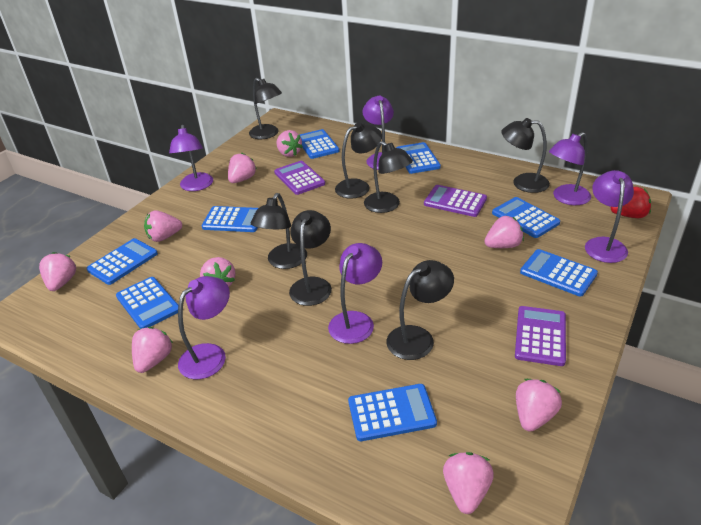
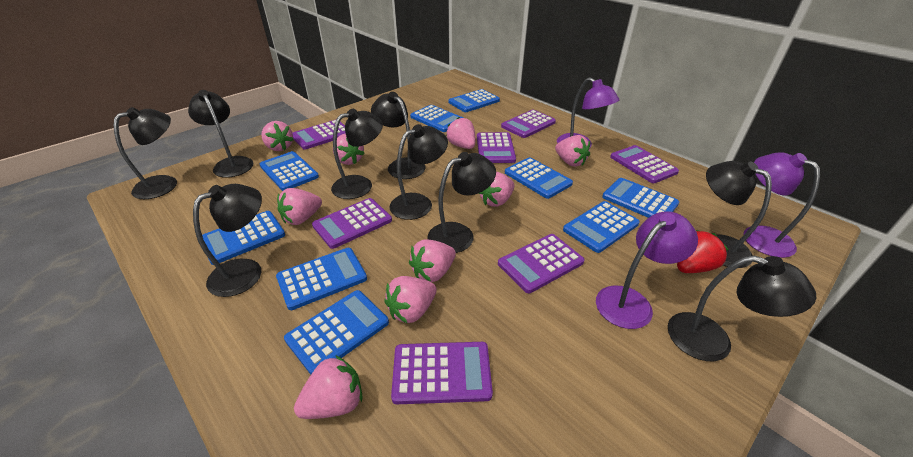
black lamp: 7 -> 9
blue calculator: 8 -> 9
purple calculator: 3 -> 7
purple lamp: 6 -> 3

